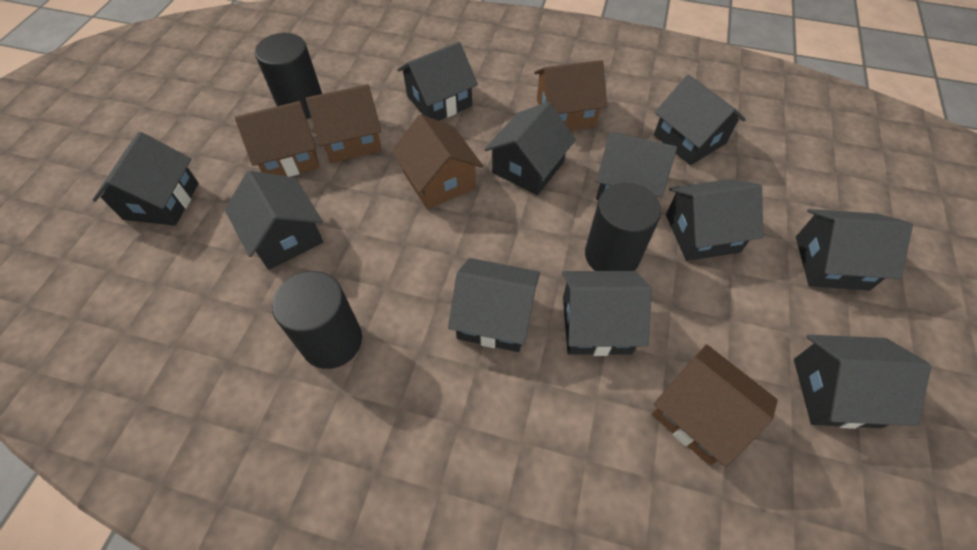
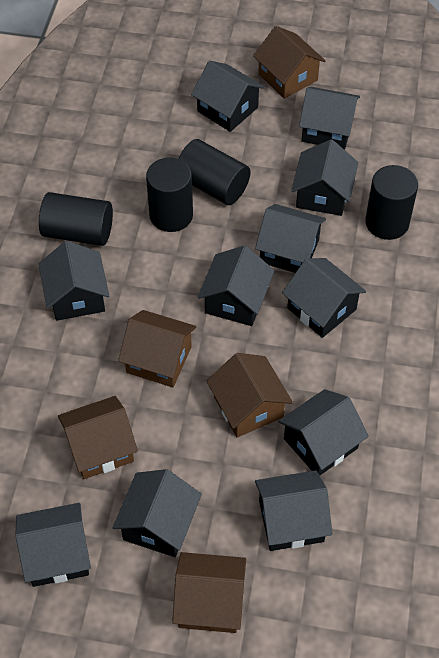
black cylinder: 3 -> 4

